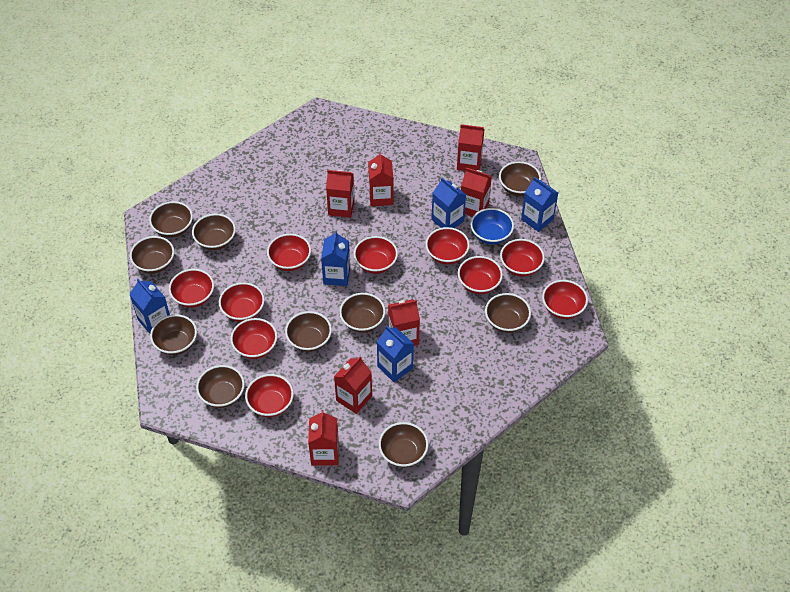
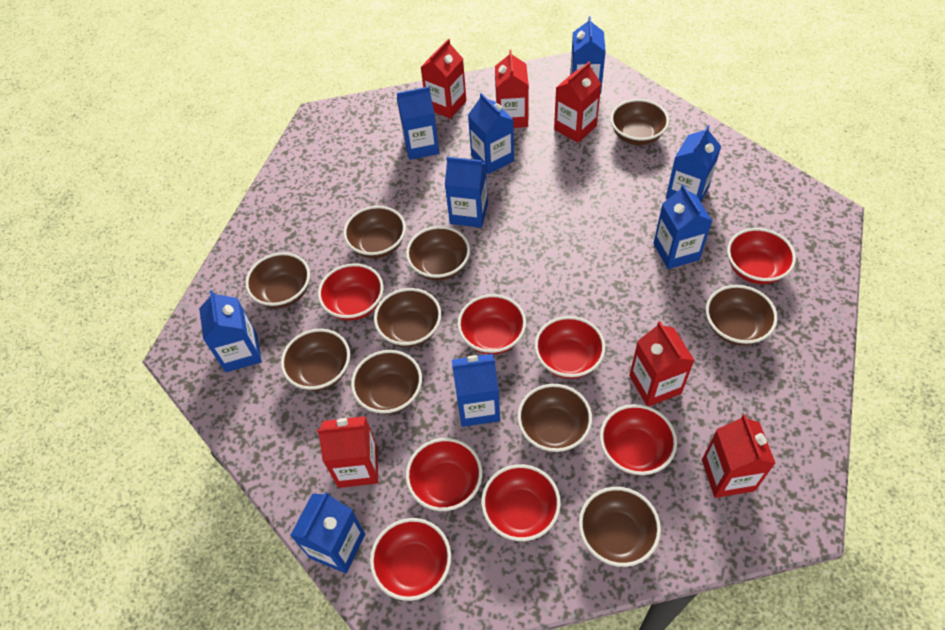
blue bowl: 1 -> 0
blue carton: 5 -> 9
red bowl: 10 -> 8
red carton: 7 -> 6

